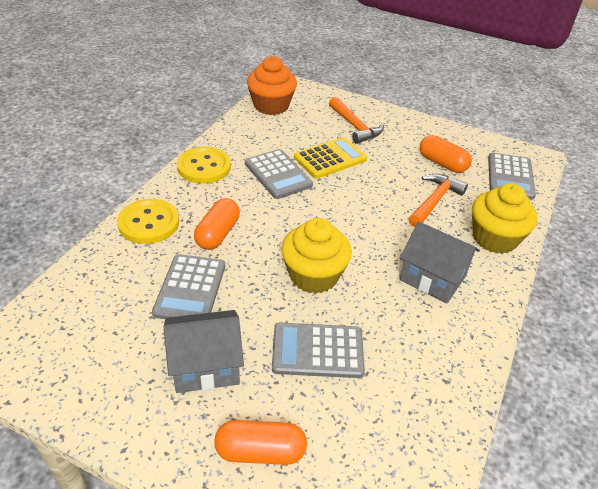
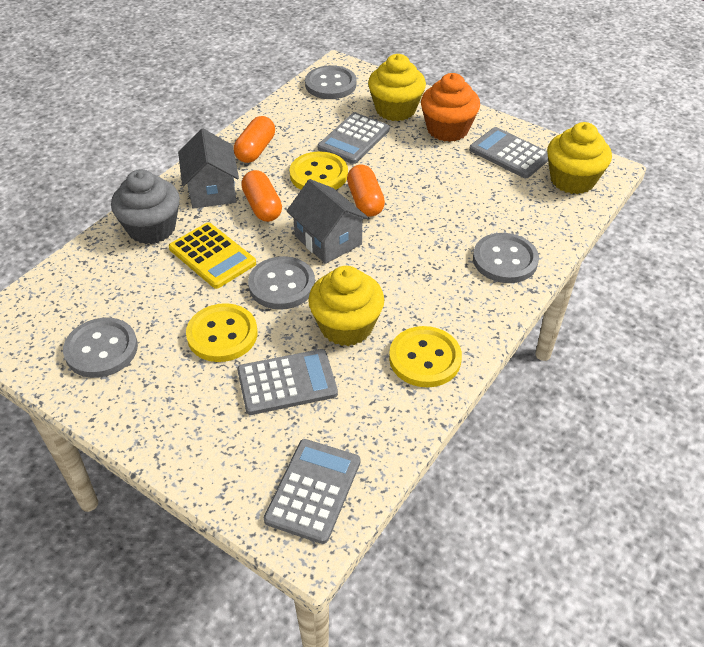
grey button: 0 -> 4
grey cupcake: 0 -> 1
orange hammer: 2 -> 0
yellow button: 2 -> 3
yellow cupcake: 2 -> 3

